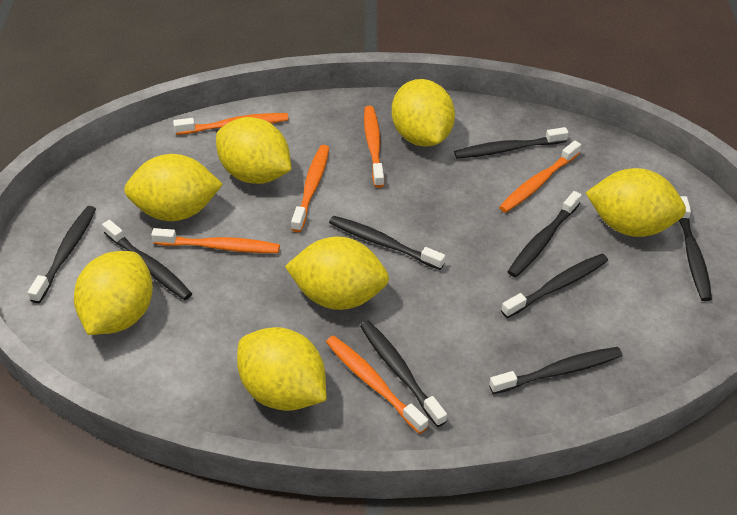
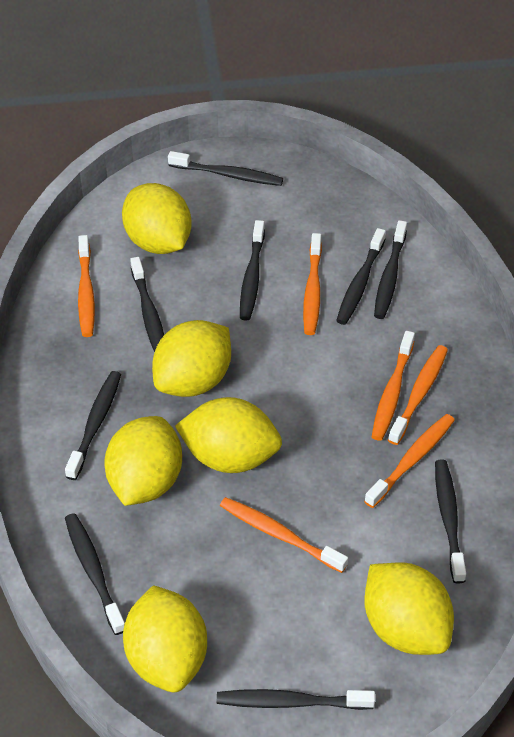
yellow lemon: 7 -> 6

